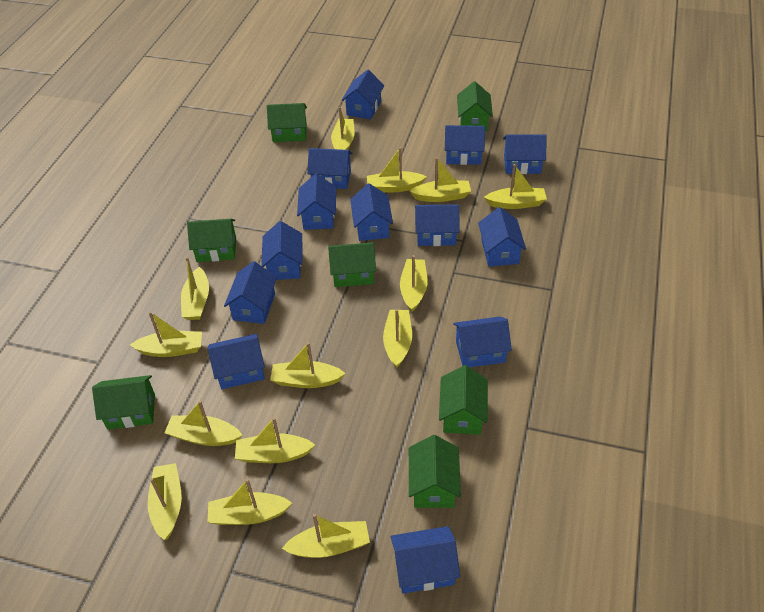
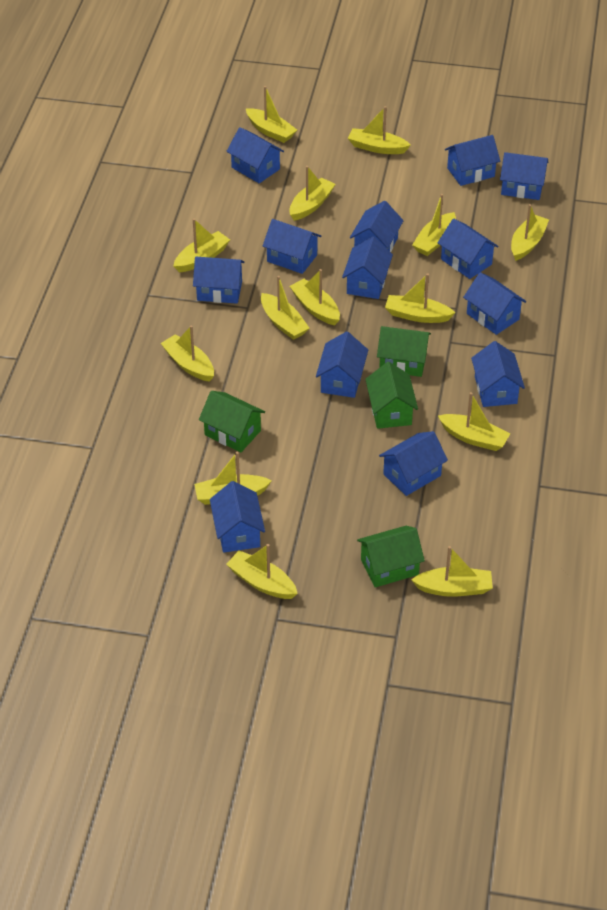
green house: 7 -> 4

